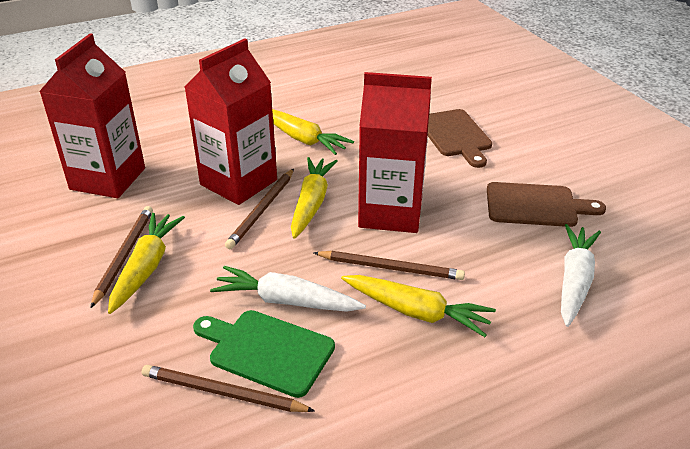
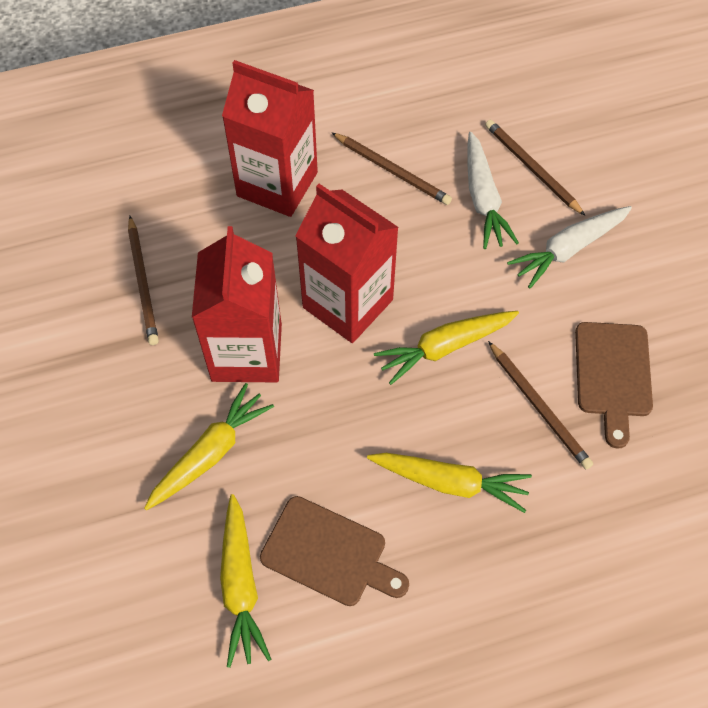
green cutting board: 1 -> 0

